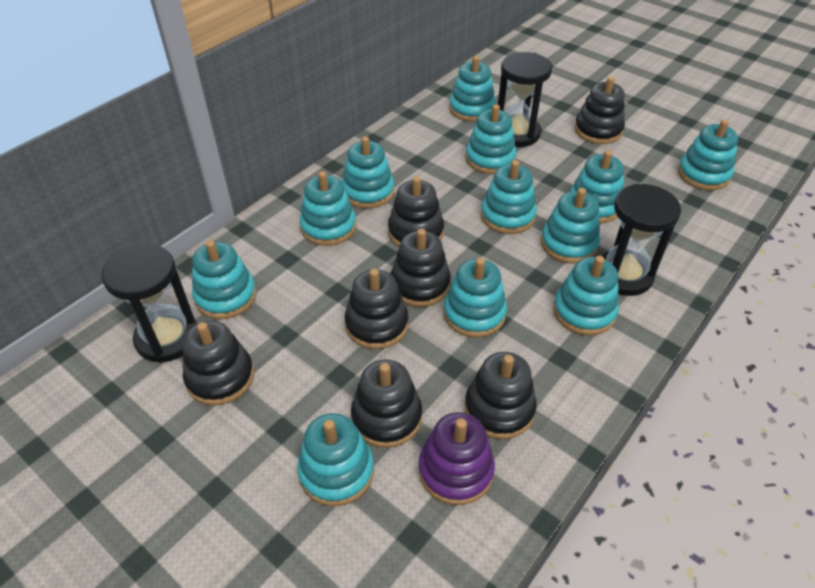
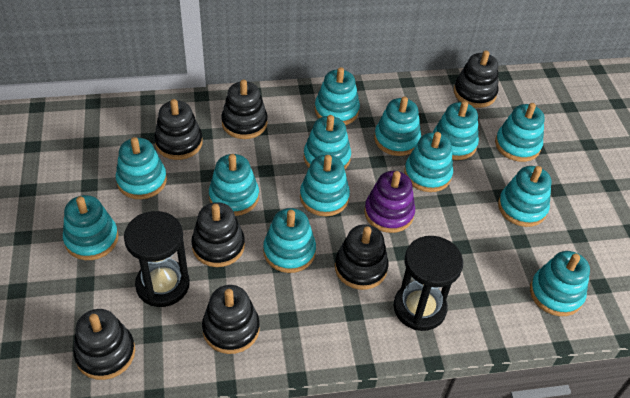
black hourglass: 3 -> 2
turquoise stacking toy: 12 -> 13

